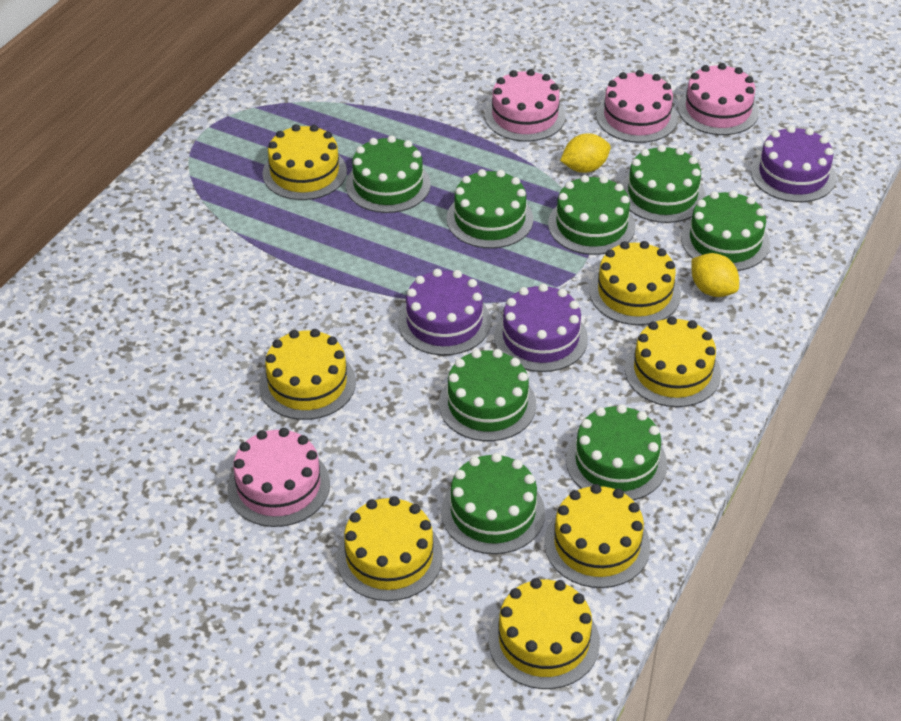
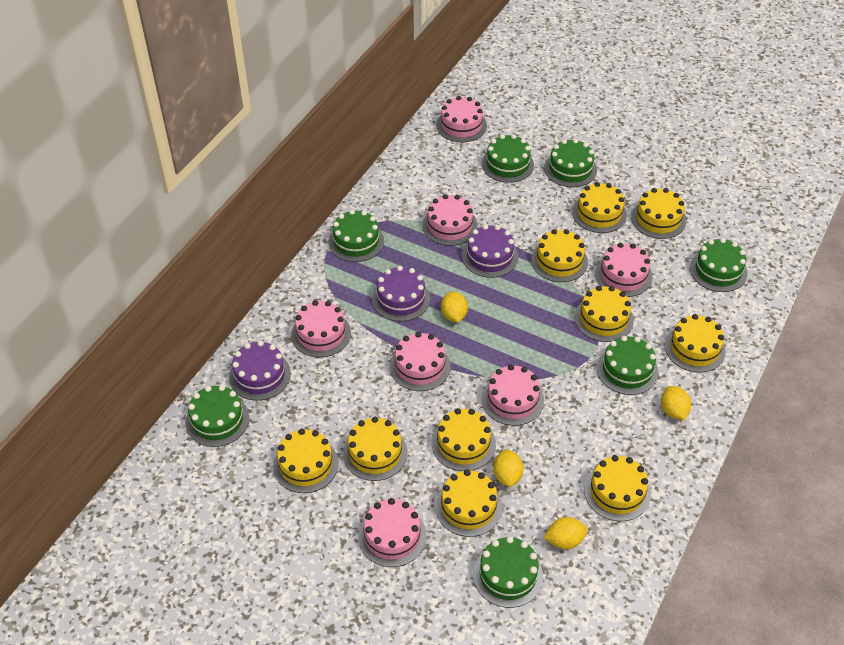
green cake: 8 -> 7
pink cake: 4 -> 7
yellow cake: 7 -> 10
yellow lemon: 2 -> 4

